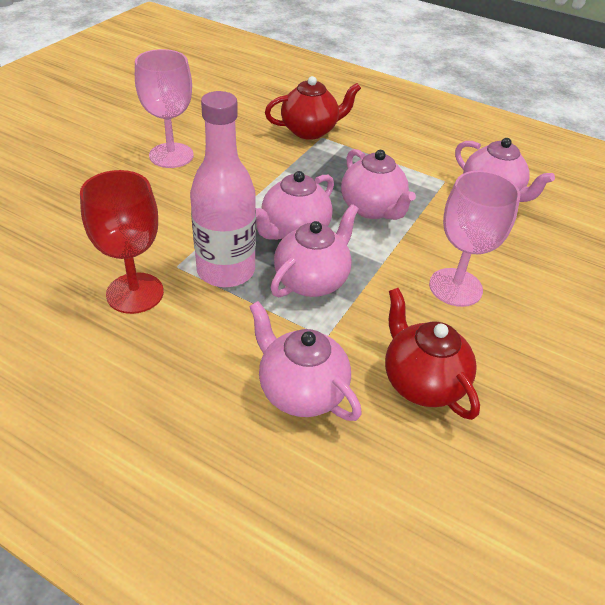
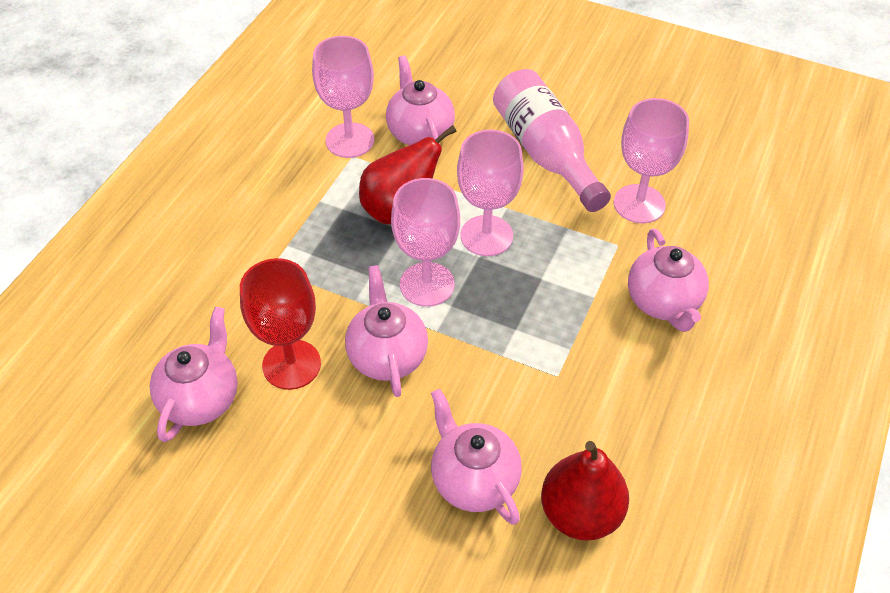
pink goblet: 2 -> 4
red pear: 0 -> 2
red teapot: 2 -> 0

